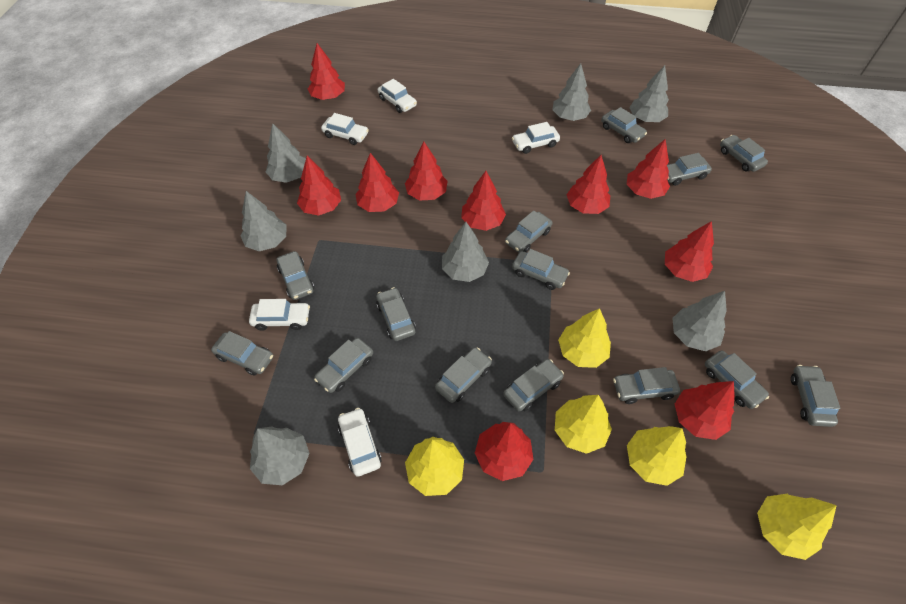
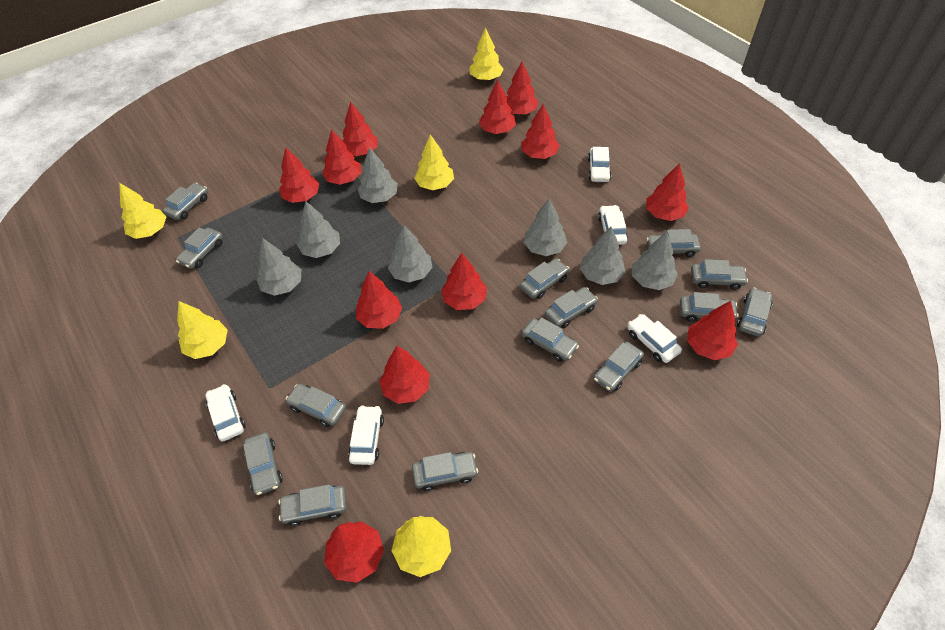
red tree: 10 -> 12

